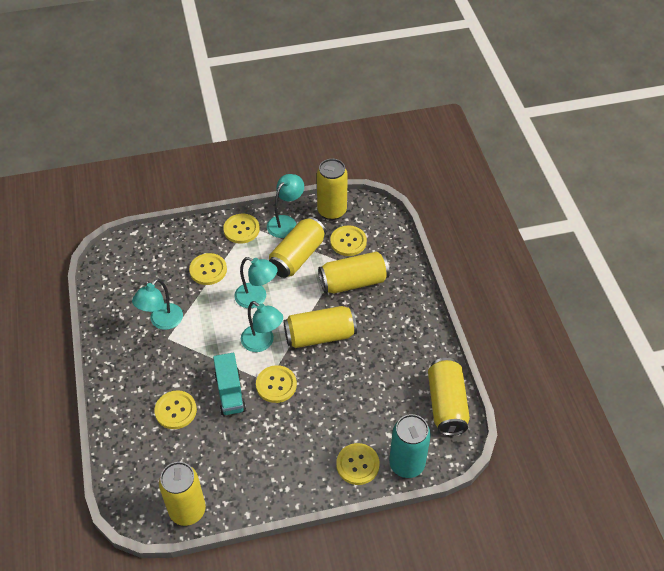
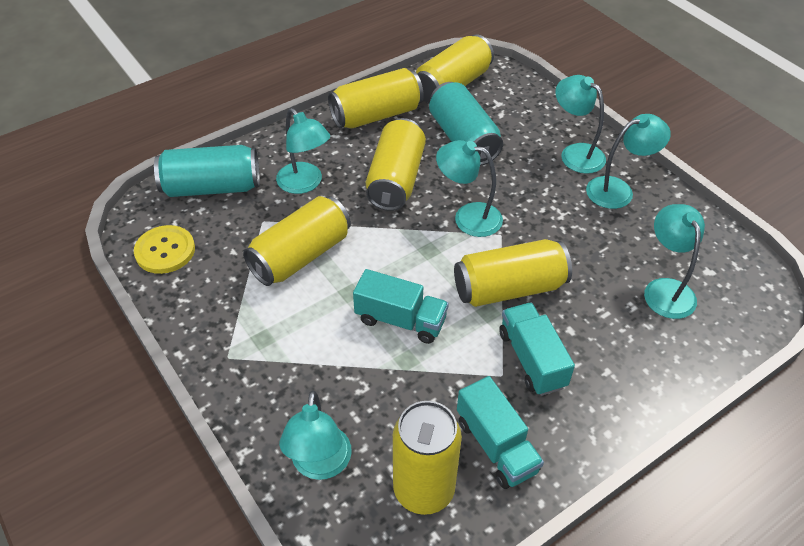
turquoise can: 1 -> 2
turquoise lamp: 4 -> 6
turquoise truck: 1 -> 3
yellow button: 6 -> 1

